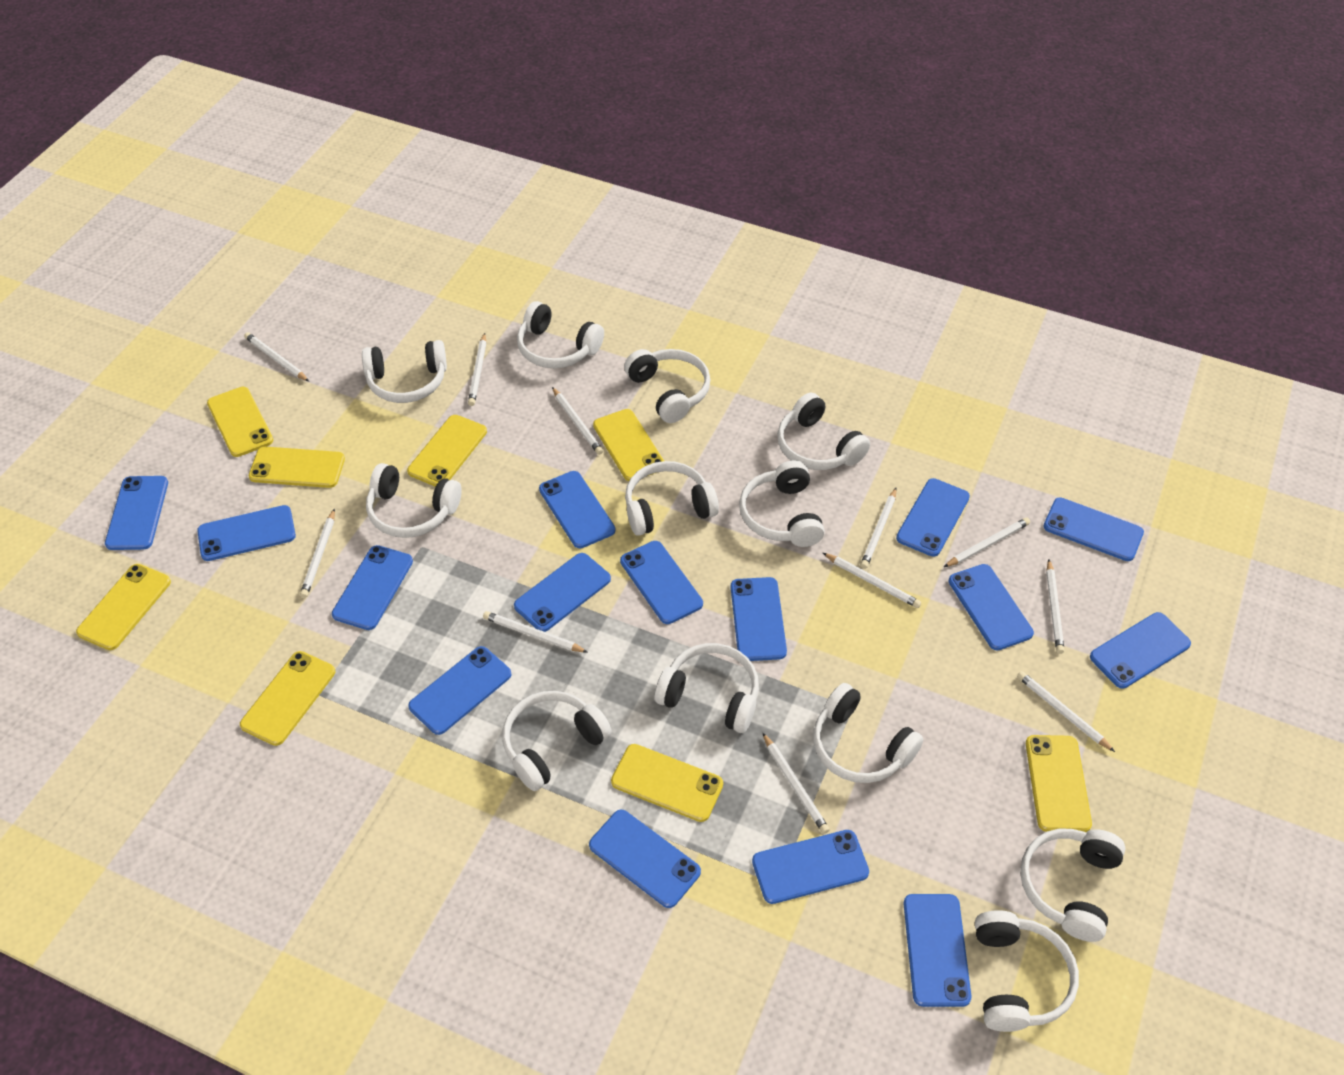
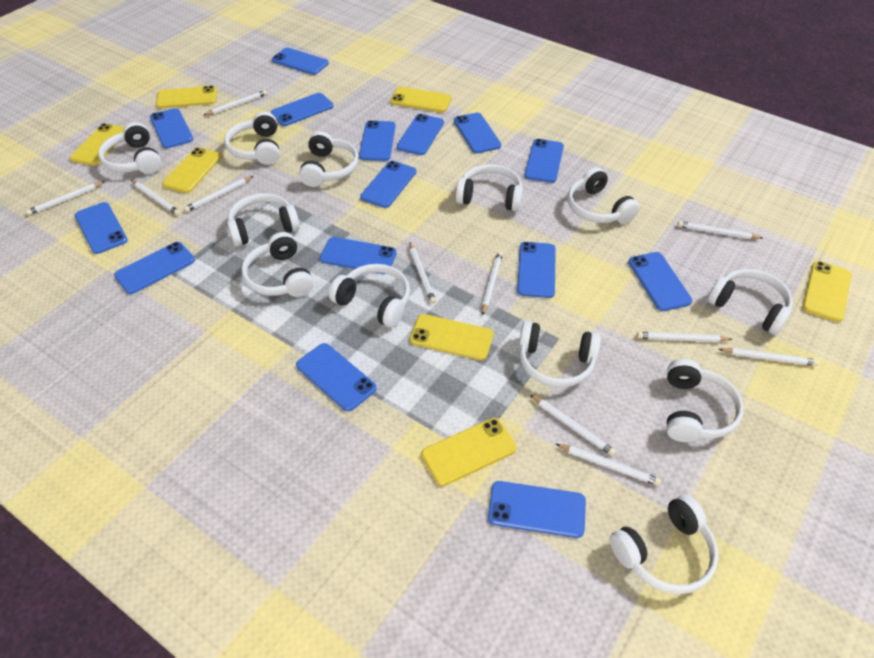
yellow phone: 8 -> 7

